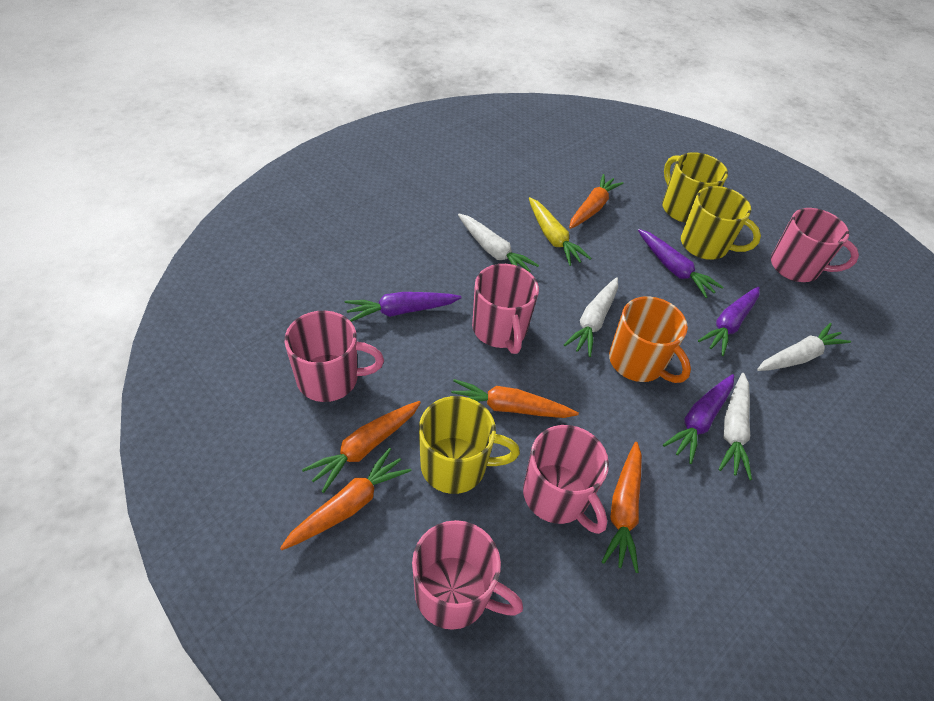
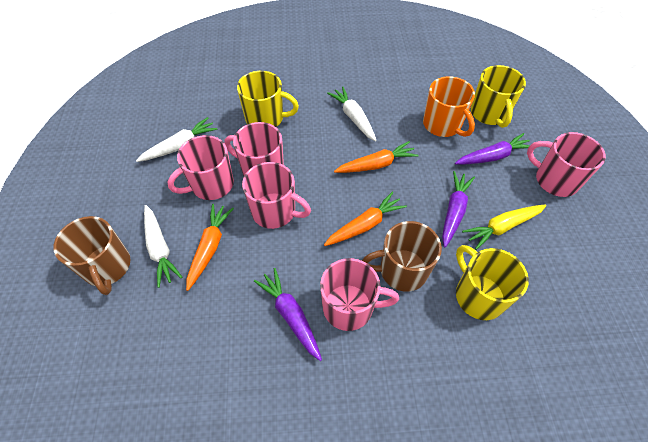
brown mug: 0 -> 2
orange carrot: 5 -> 3
purple carrot: 4 -> 3
white carrot: 4 -> 3

